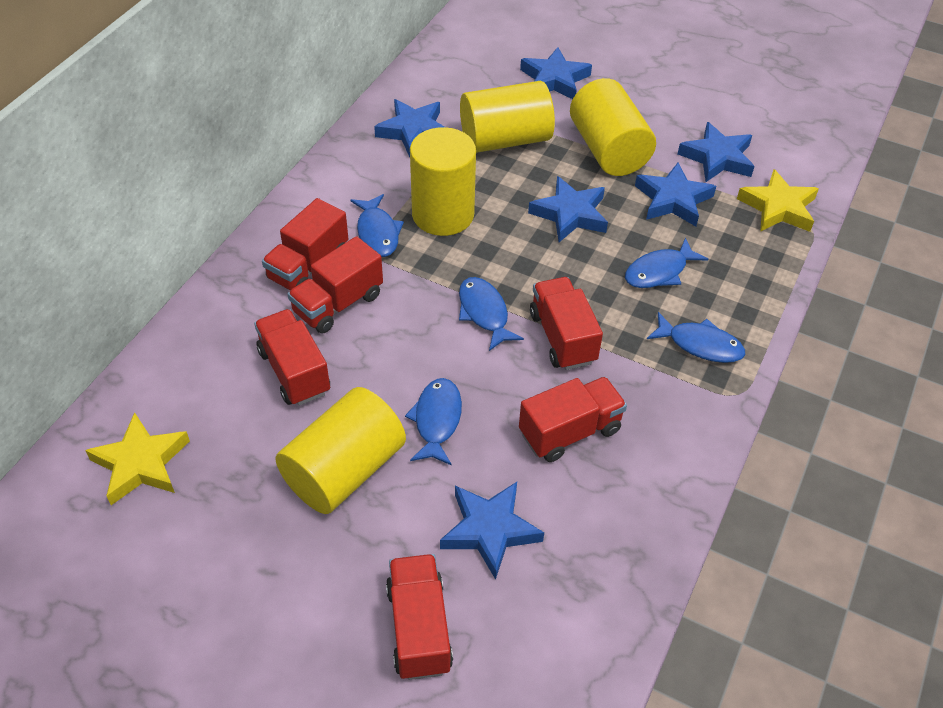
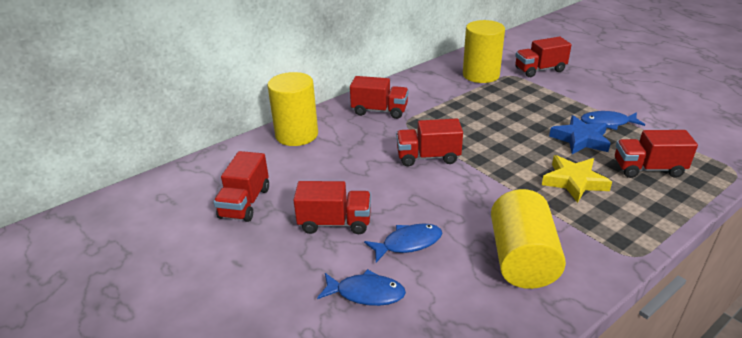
blue fish: 5 -> 3
blue star: 6 -> 1
yellow cylinder: 4 -> 3
yellow star: 2 -> 1

